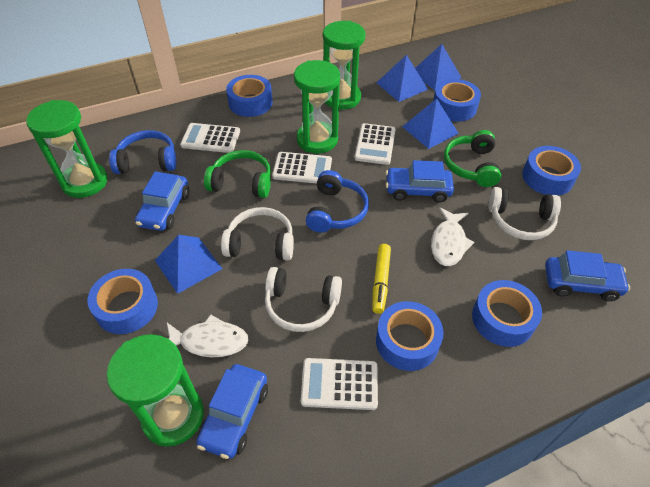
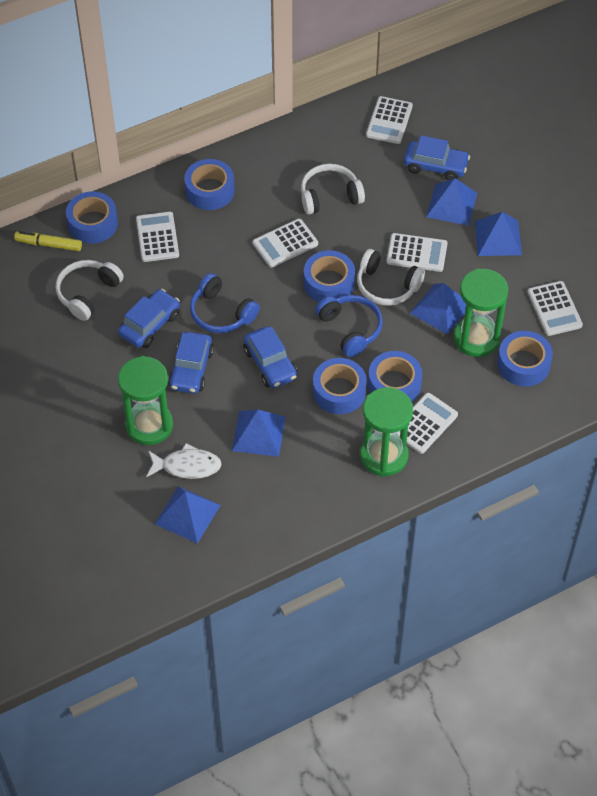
blue pyramid: 4 -> 5
green headphones: 2 -> 0
green hourglass: 4 -> 3
white calculator: 4 -> 6
white fish: 2 -> 1

